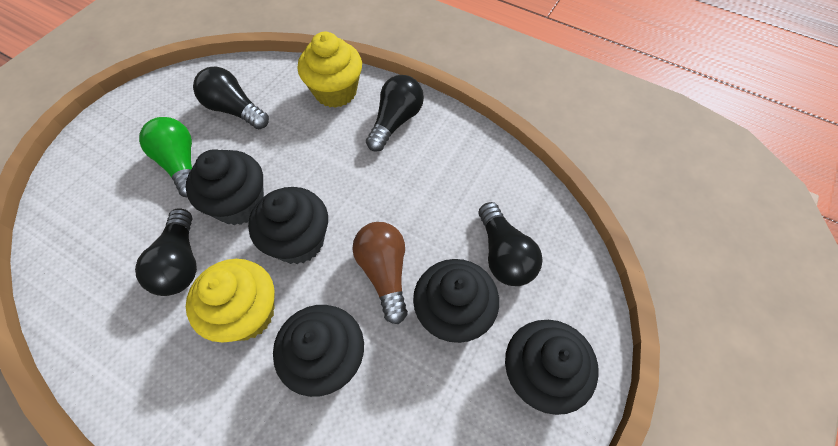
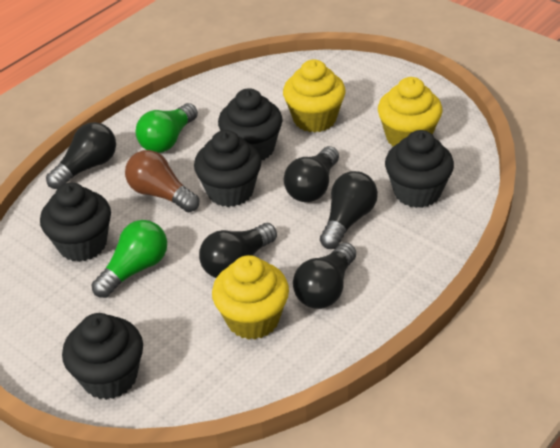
black light bulb: 4 -> 5
green light bulb: 1 -> 2
yellow cupcake: 2 -> 3

